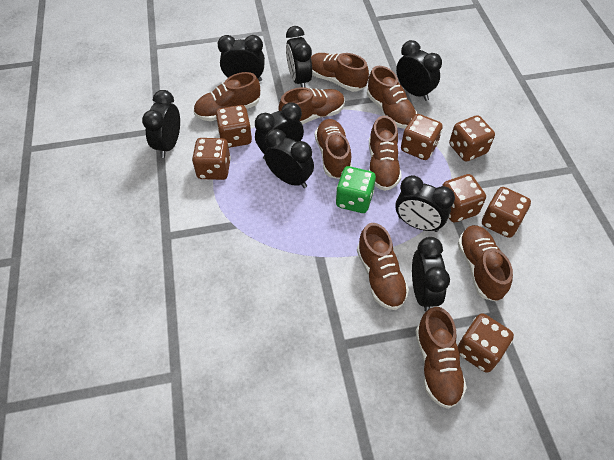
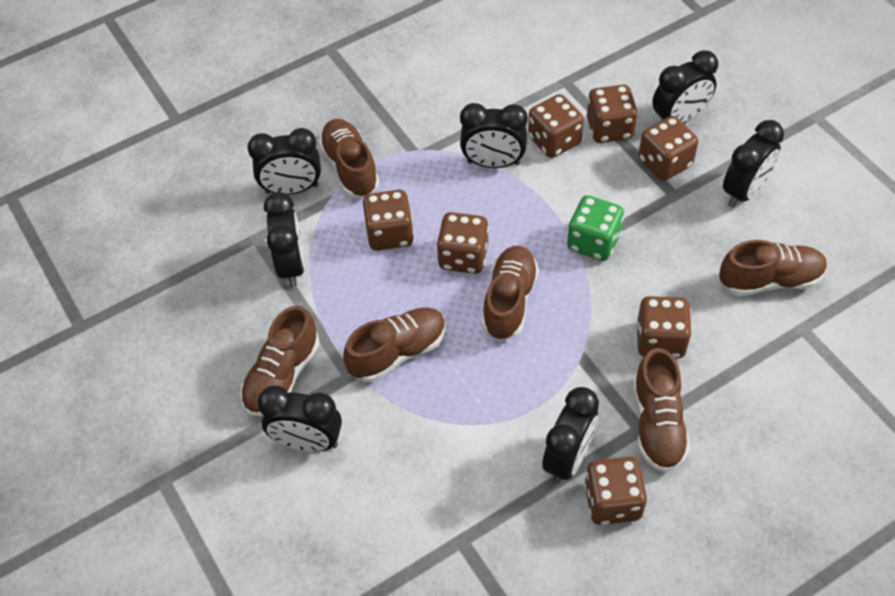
black clock: 8 -> 7
brown shoe: 9 -> 6

